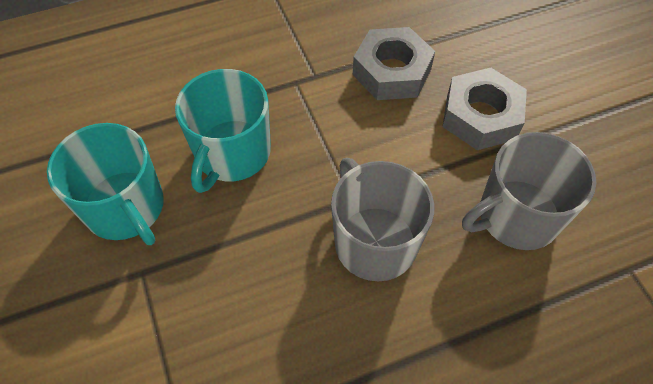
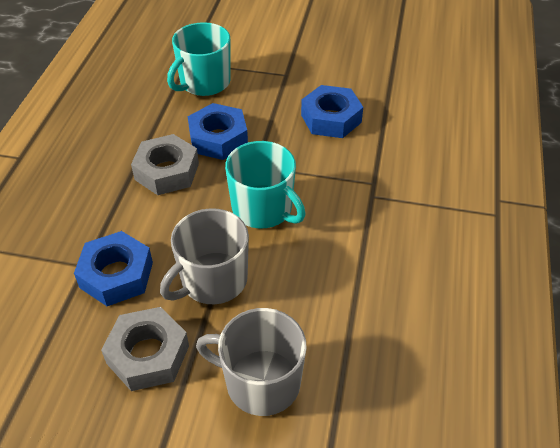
blue nut: 0 -> 3

